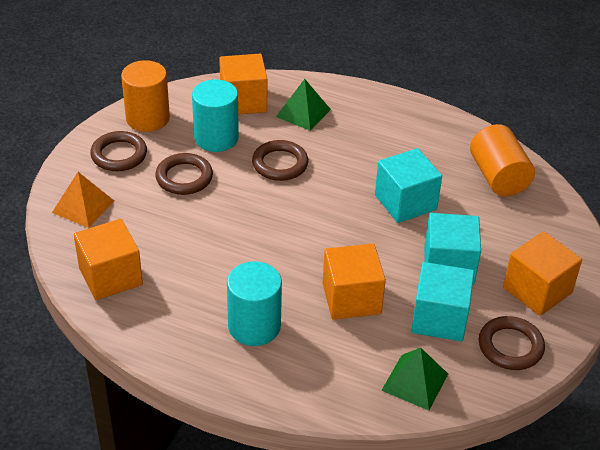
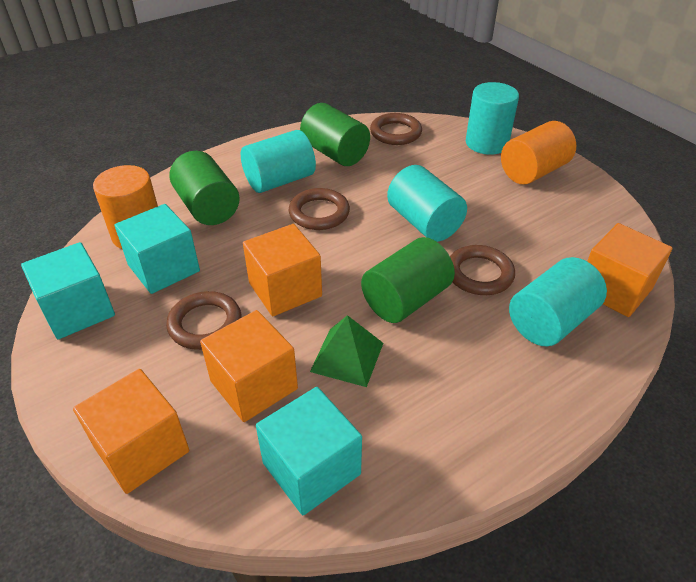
green cylinder: 0 -> 3
green pyramid: 2 -> 1
orange pyramid: 1 -> 0
turquoise cylinder: 2 -> 4

